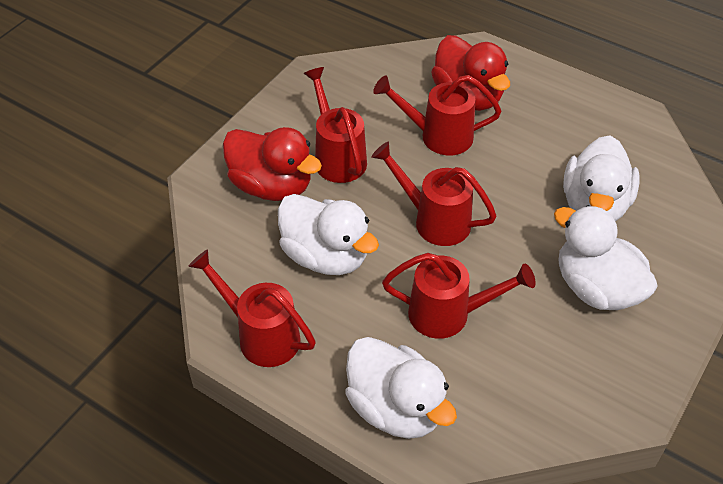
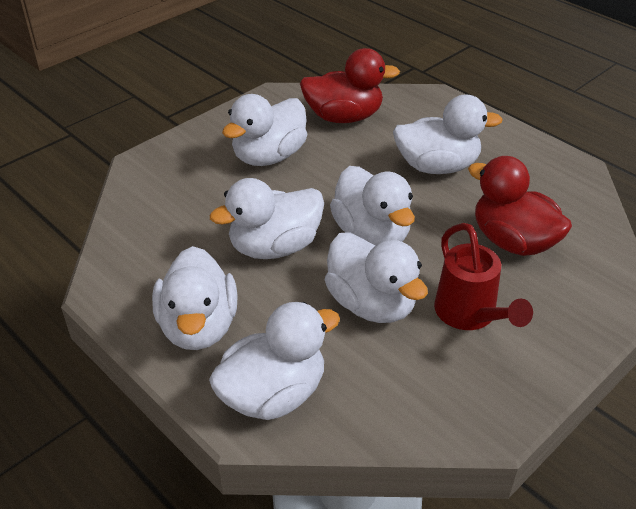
red watering can: 5 -> 1
white duck: 4 -> 7

